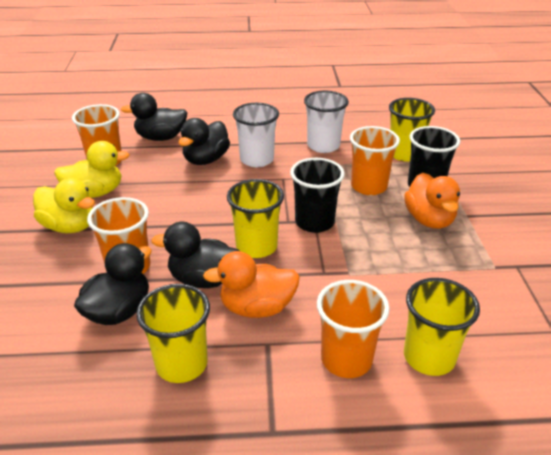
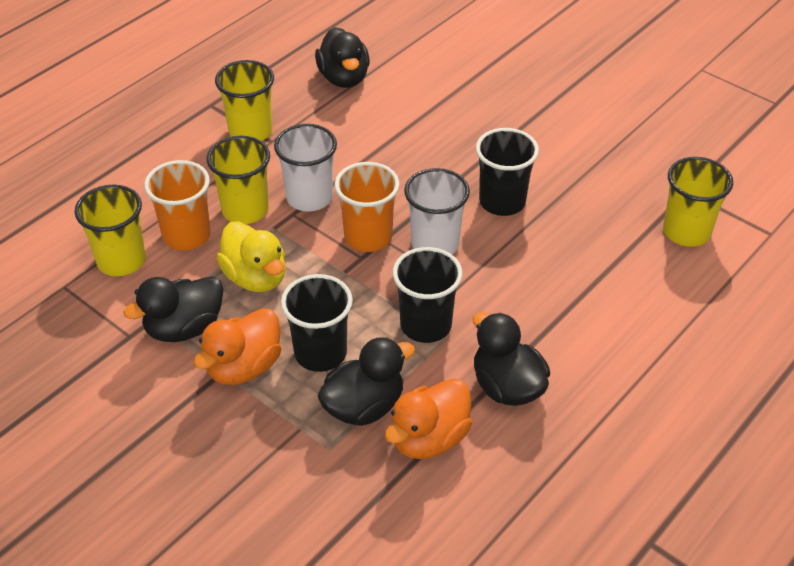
black cup: 2 -> 3
orange cup: 4 -> 2
yellow duck: 2 -> 1

